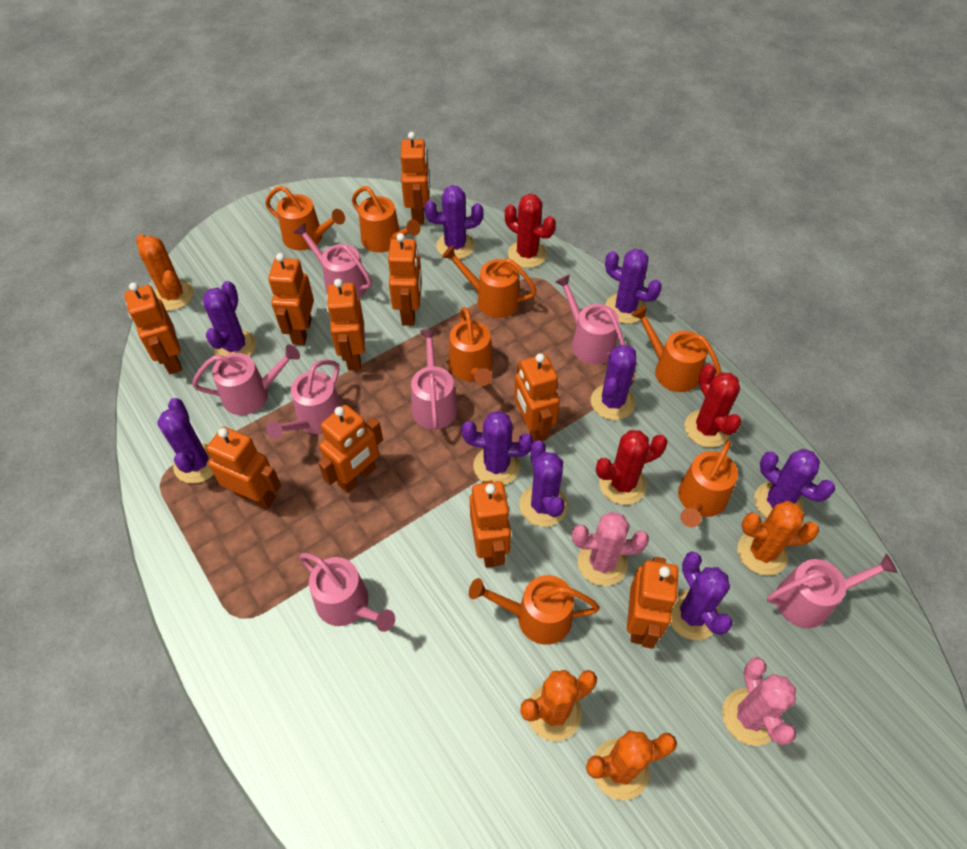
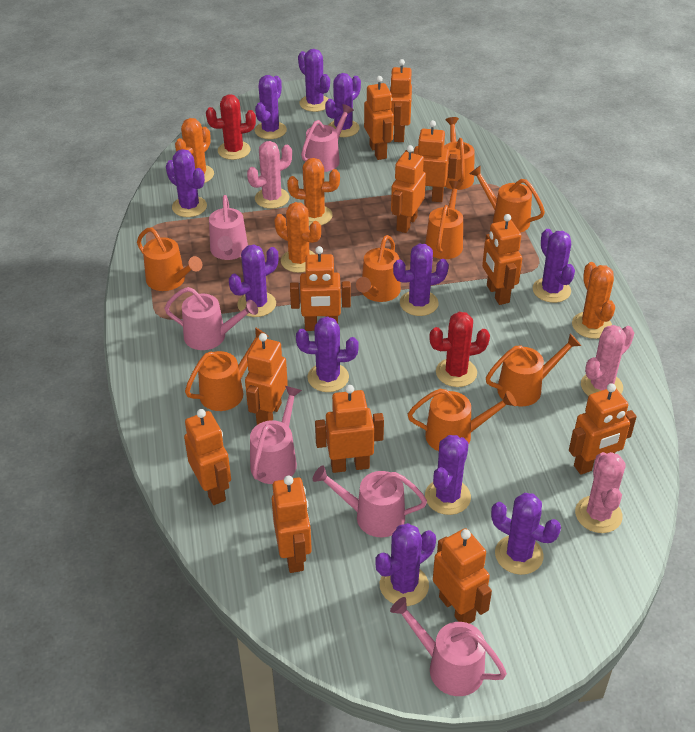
orange robot: 10 -> 12
orange watering can: 7 -> 8
pink cactus: 2 -> 3
pink watering can: 7 -> 6
purple cactus: 9 -> 11
red cactus: 3 -> 2

